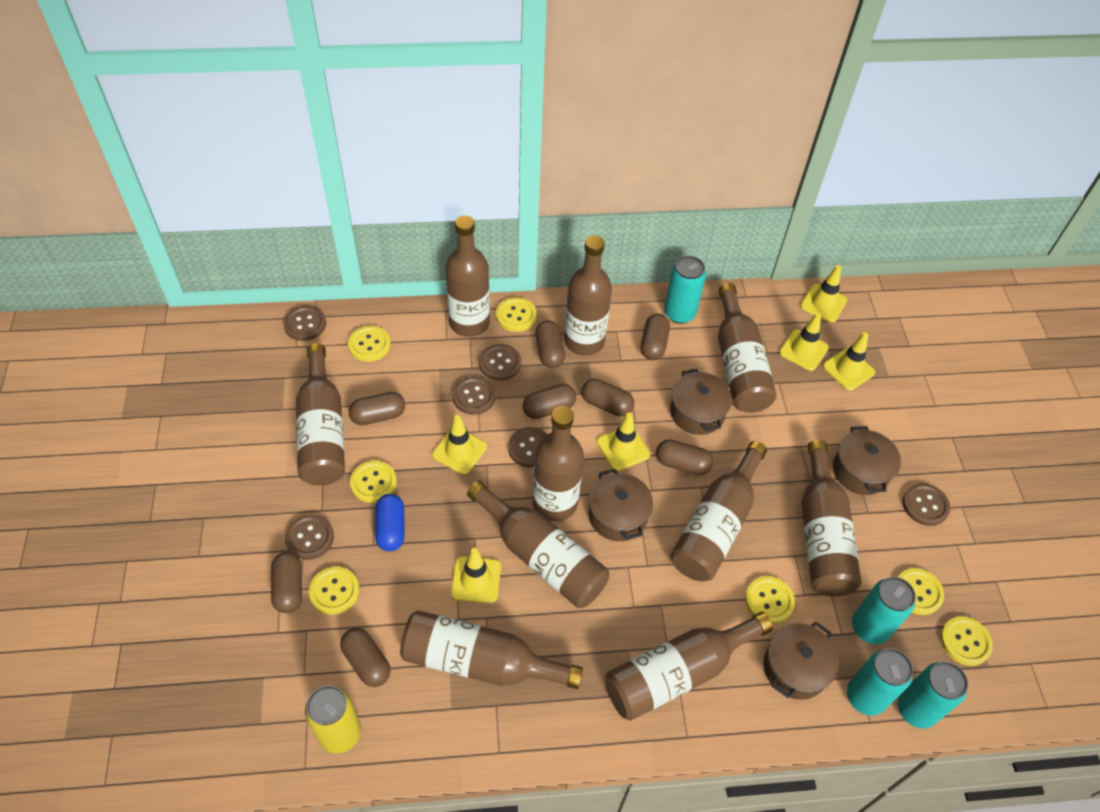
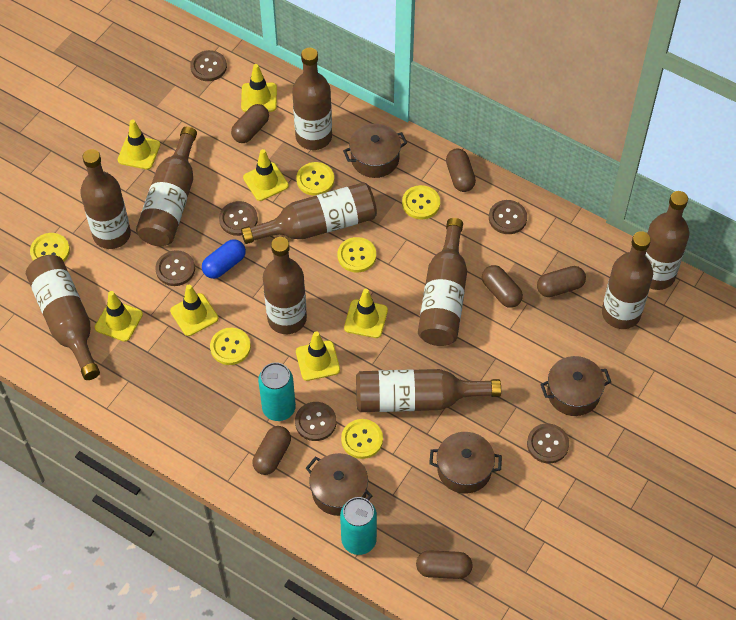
brown capsule: 8 -> 6
turquoise can: 4 -> 2
yellow button: 7 -> 6
yellow can: 1 -> 0
yellow traffic cone: 6 -> 7

